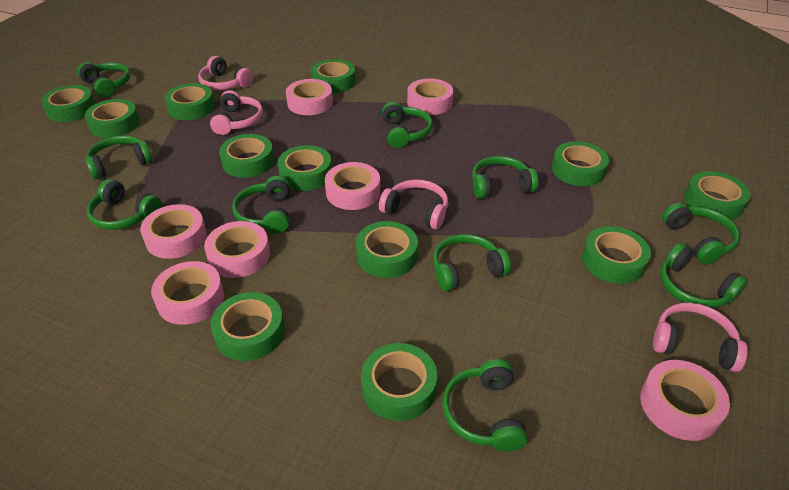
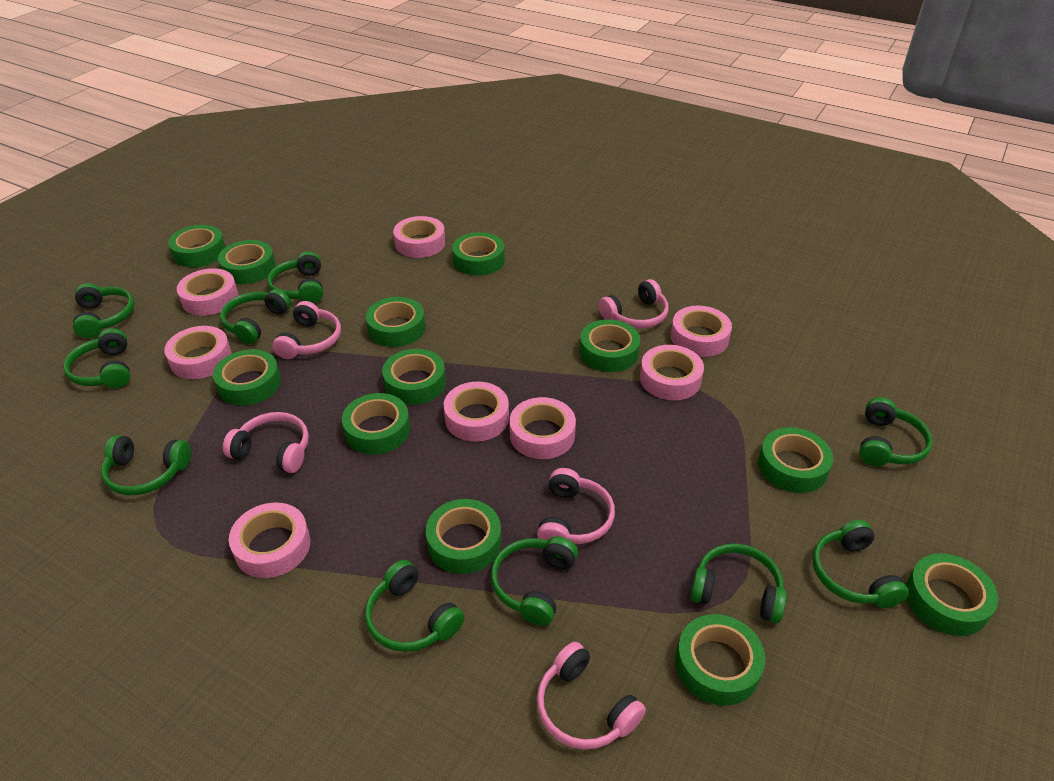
pink headphones: 4 -> 5
pink tape: 7 -> 8

